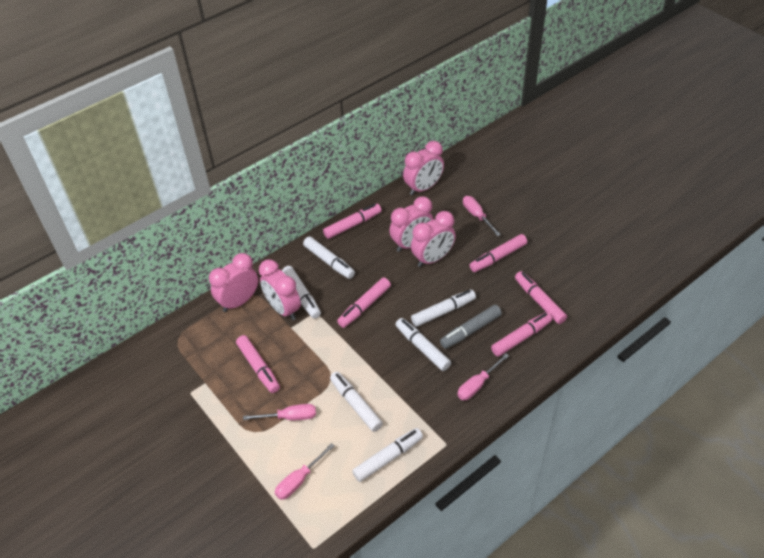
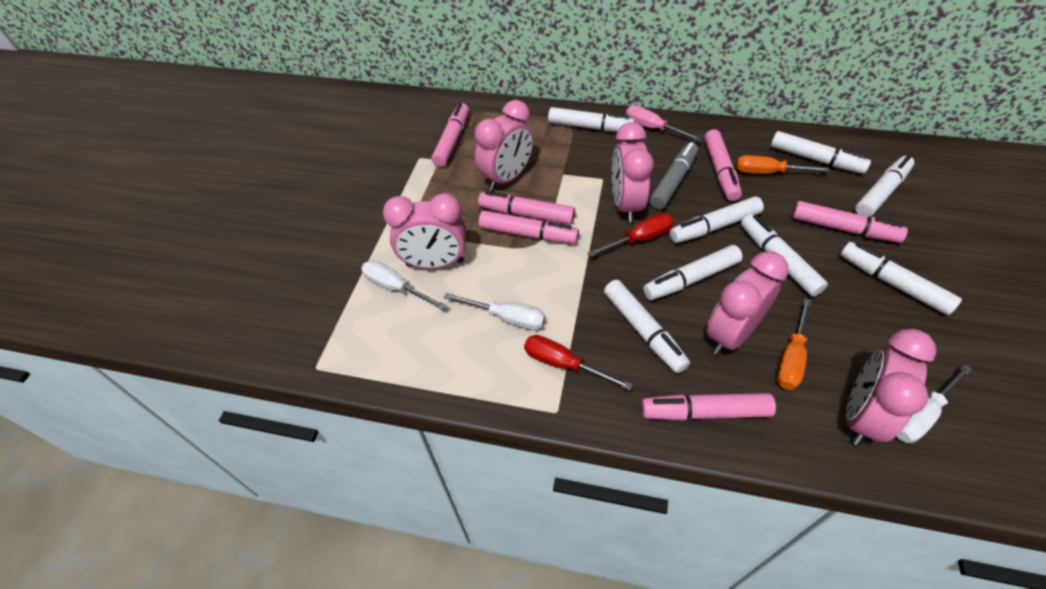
orange screwdriver: 0 -> 2
pink screwdriver: 4 -> 1
red screwdriver: 0 -> 2
white marker: 6 -> 8
white screwdriver: 0 -> 3

